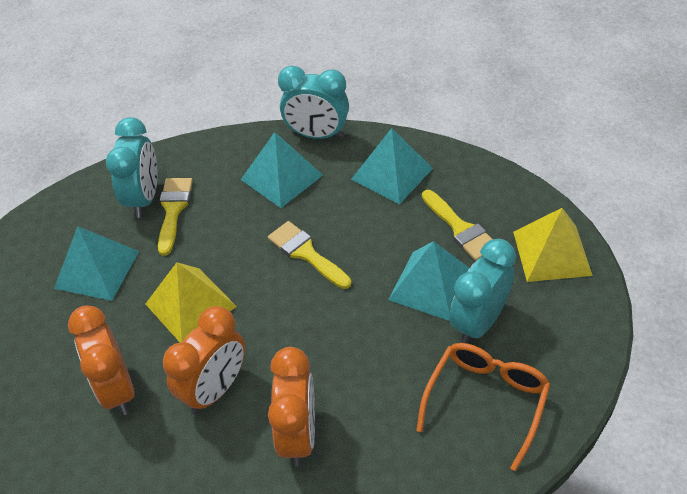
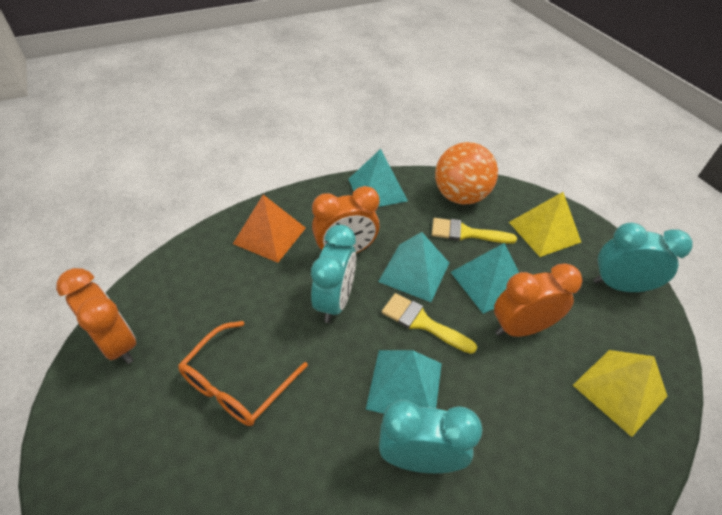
orange ball: 0 -> 1
orange pyramid: 0 -> 1
yellow brush: 3 -> 2

